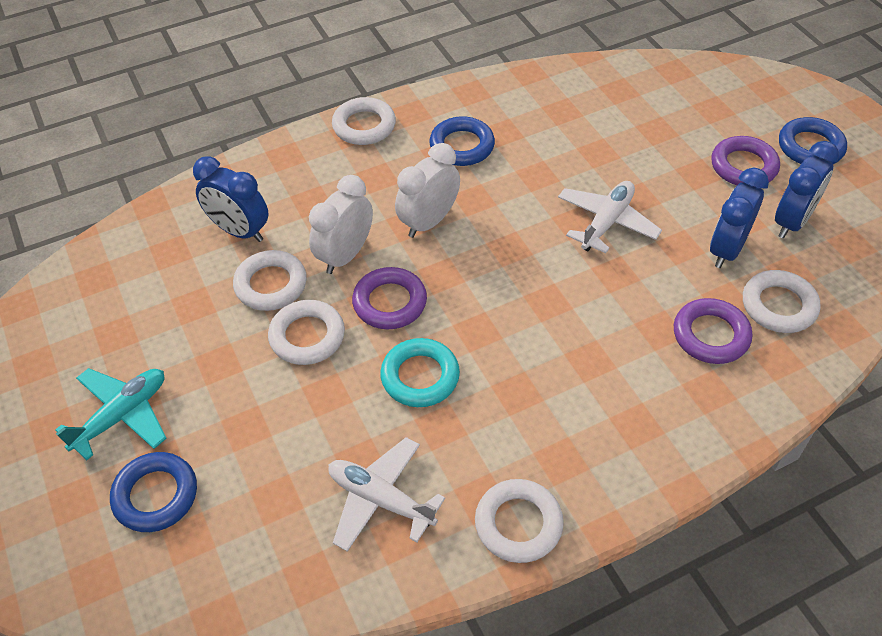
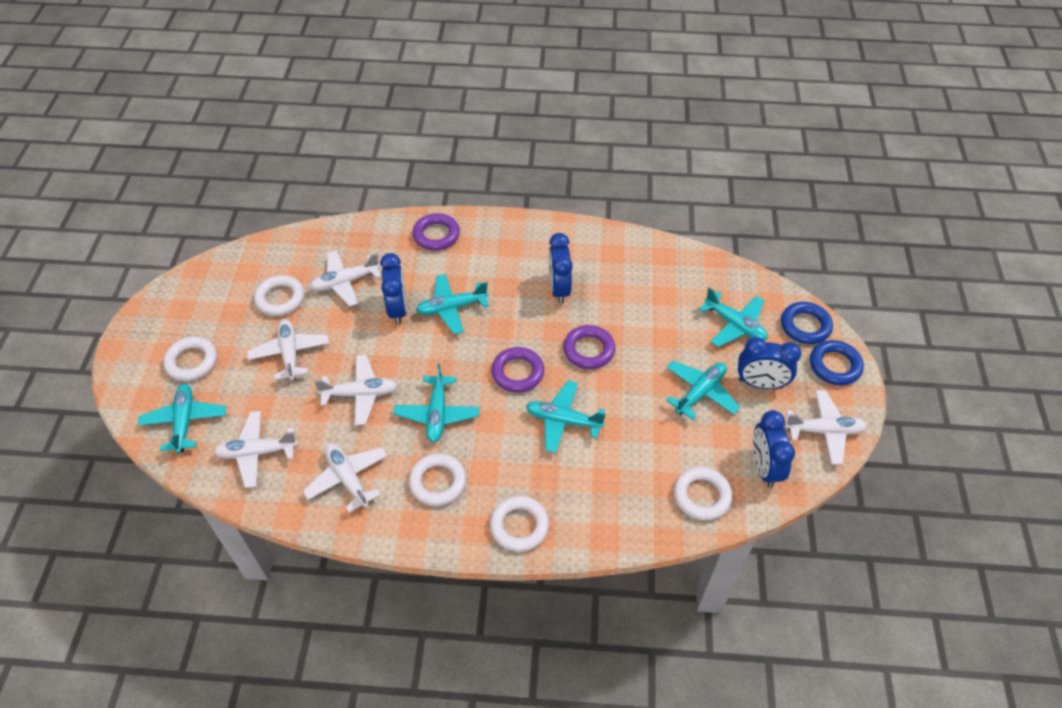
blue clock: 3 -> 4
blue ring: 3 -> 2
turquoise plane: 1 -> 6
turquoise ring: 1 -> 0
white clock: 2 -> 0
white plane: 2 -> 6

